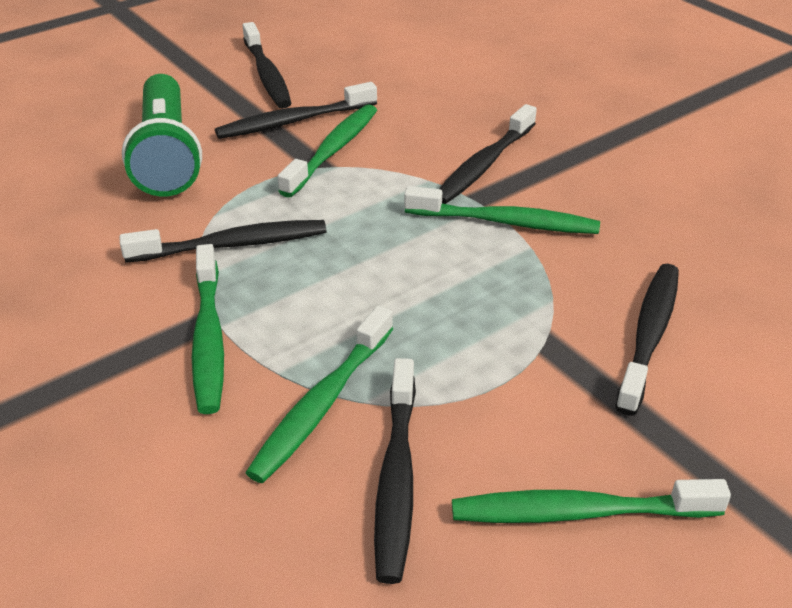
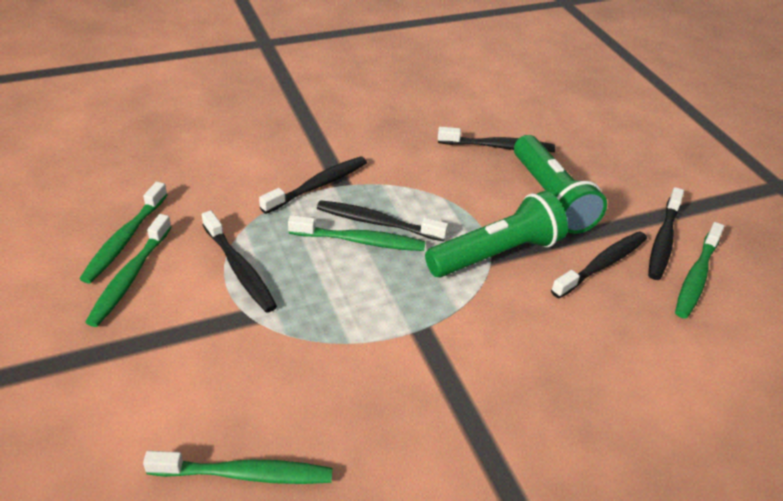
green flashlight: 1 -> 2

